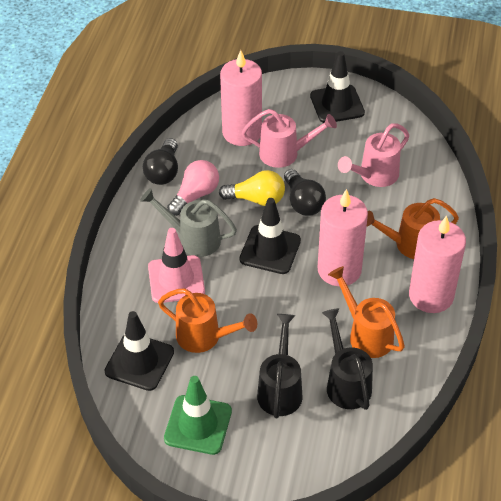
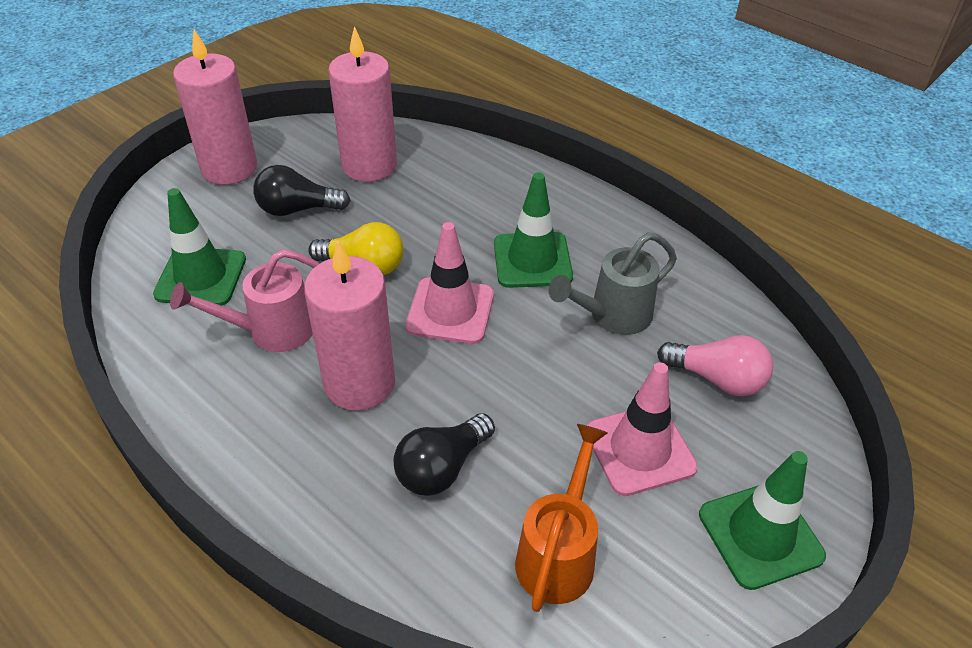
black traffic cone: 3 -> 0
black watering can: 2 -> 0
green traffic cone: 1 -> 3
orange watering can: 3 -> 1
pink traffic cone: 1 -> 2
pink watering can: 2 -> 1

